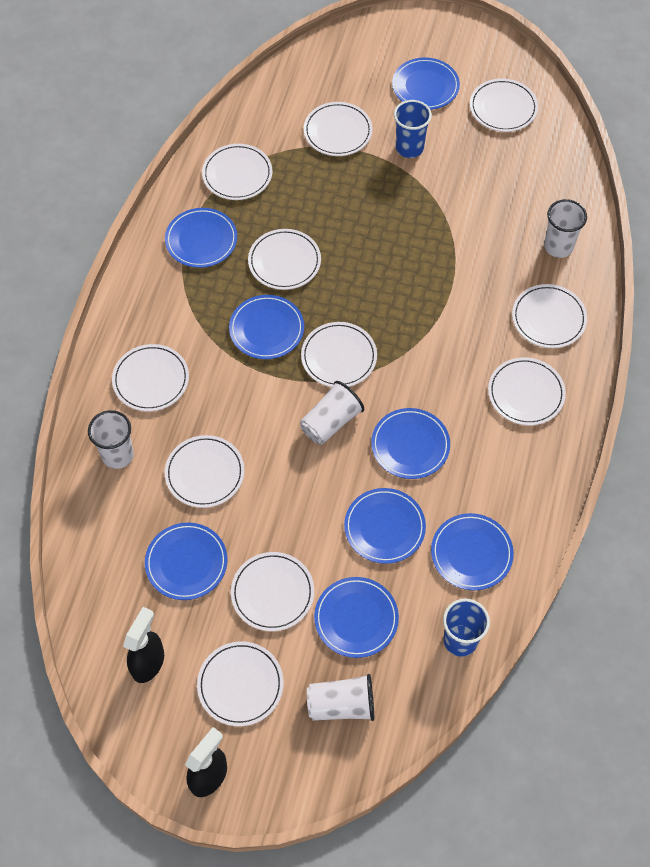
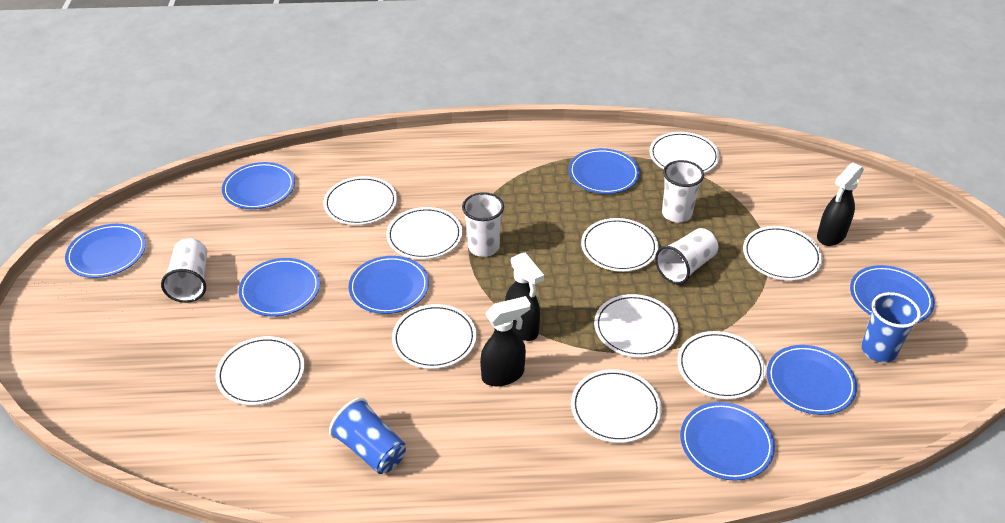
black spray bottle: 2 -> 3
white plate: 11 -> 10

